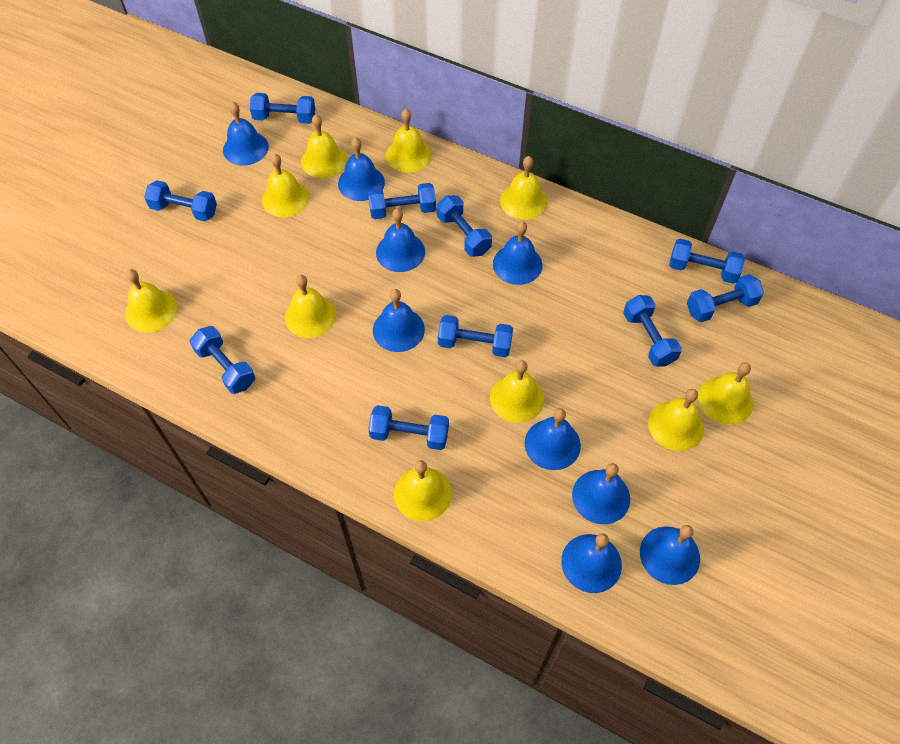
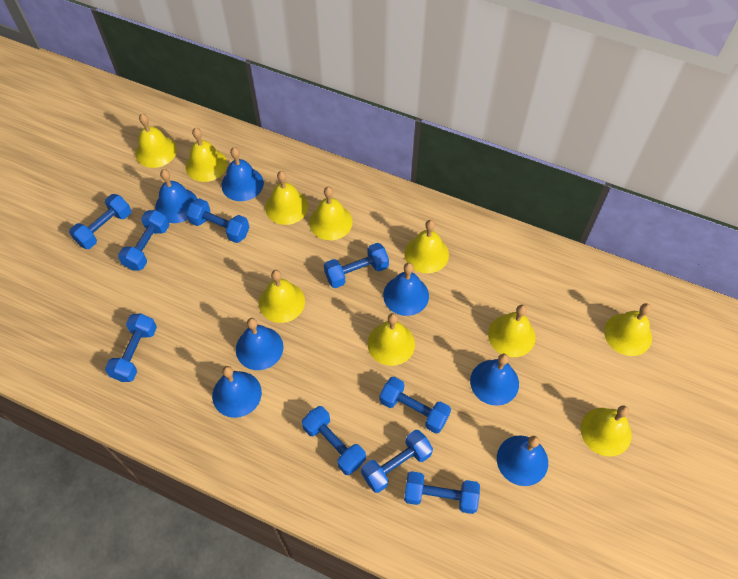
blue bell: 9 -> 7
blue dumbbell: 10 -> 9

